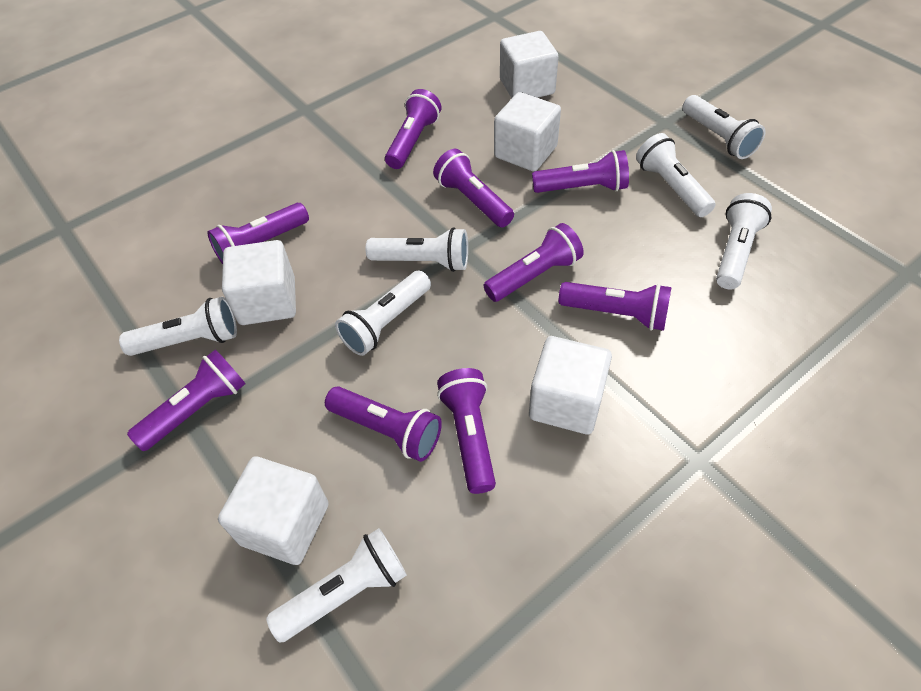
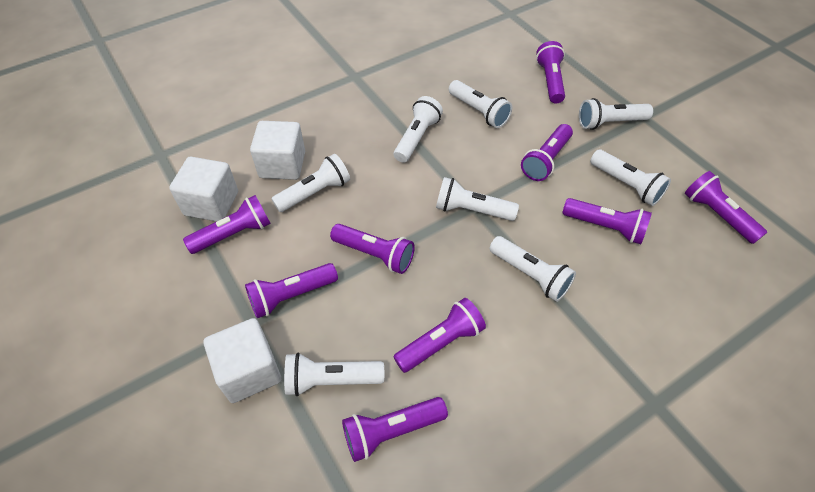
white cube: 5 -> 3
white flashlight: 7 -> 8

